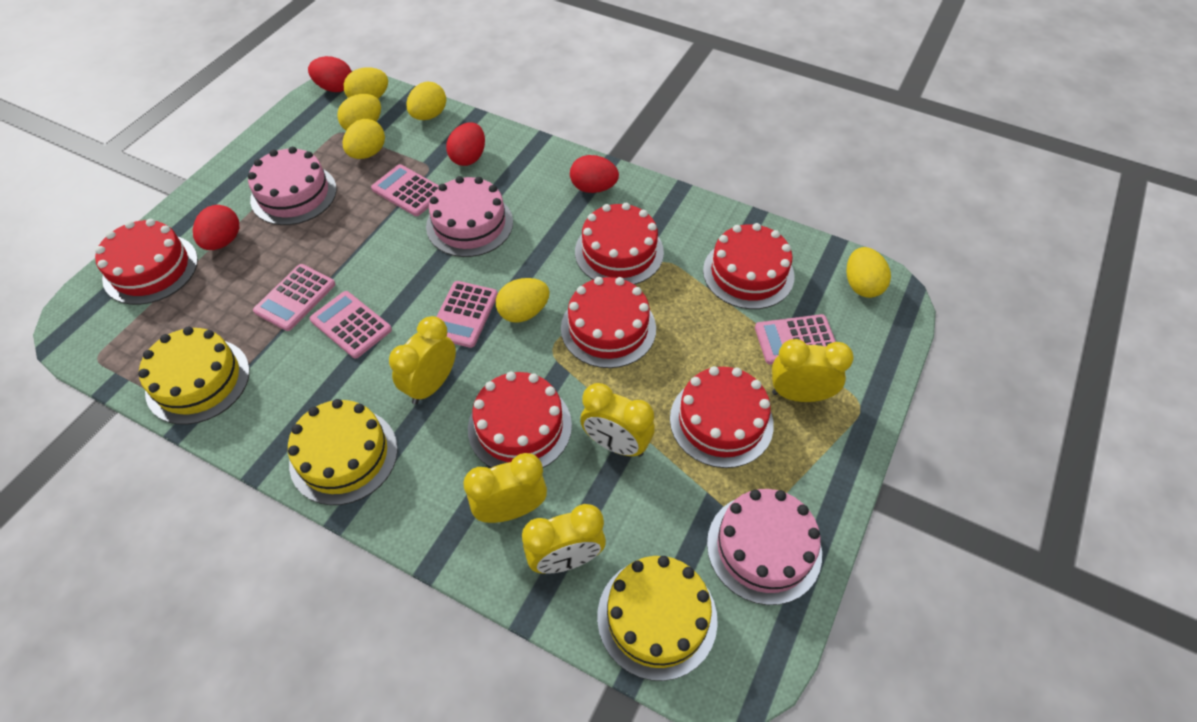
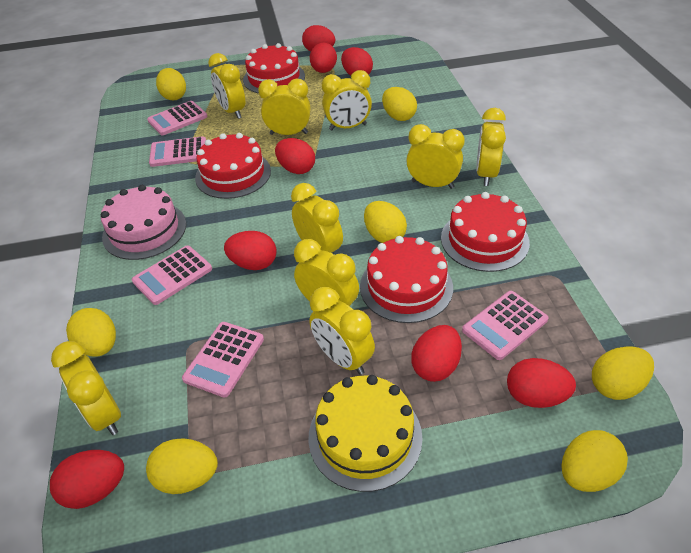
pink cake: 3 -> 1
red cake: 6 -> 4
red egg: 4 -> 8
yellow cake: 3 -> 1
yellow clock: 5 -> 9
yellow egg: 6 -> 7

